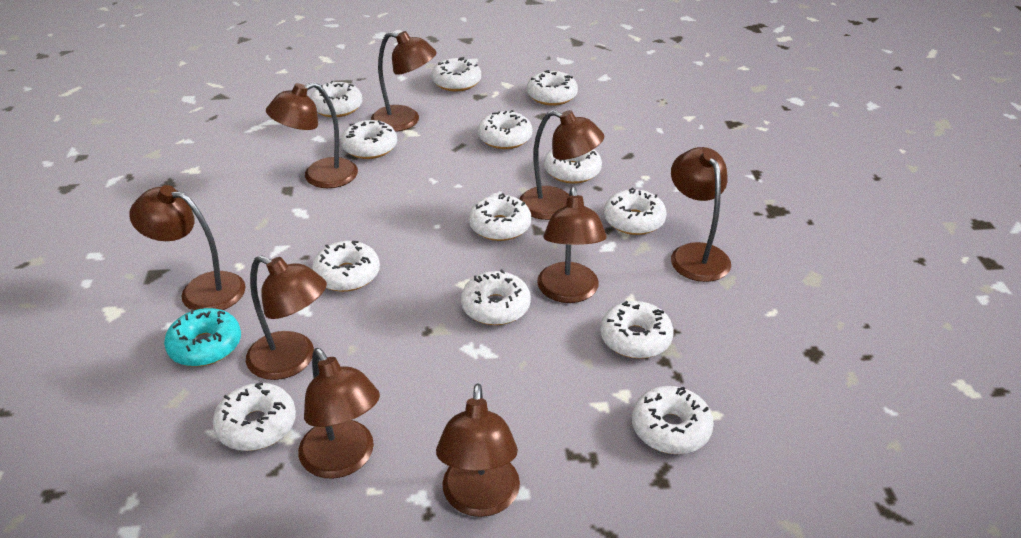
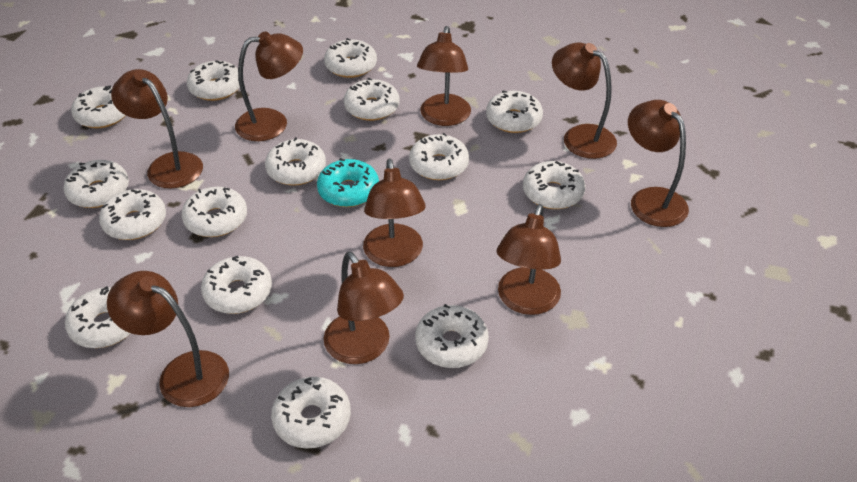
white donut: 13 -> 15

